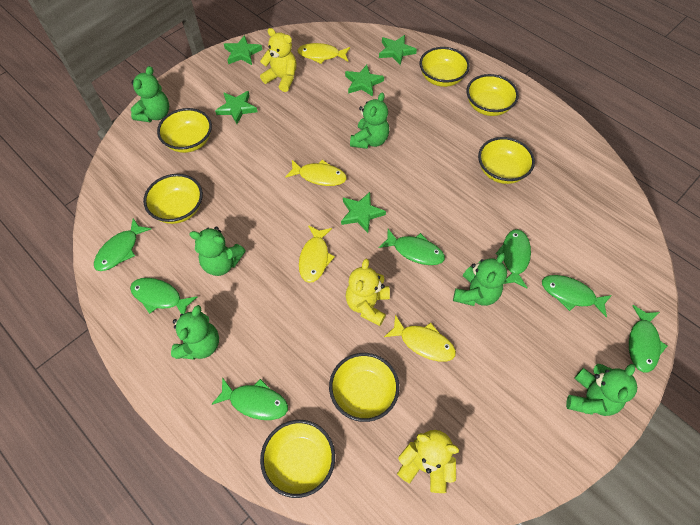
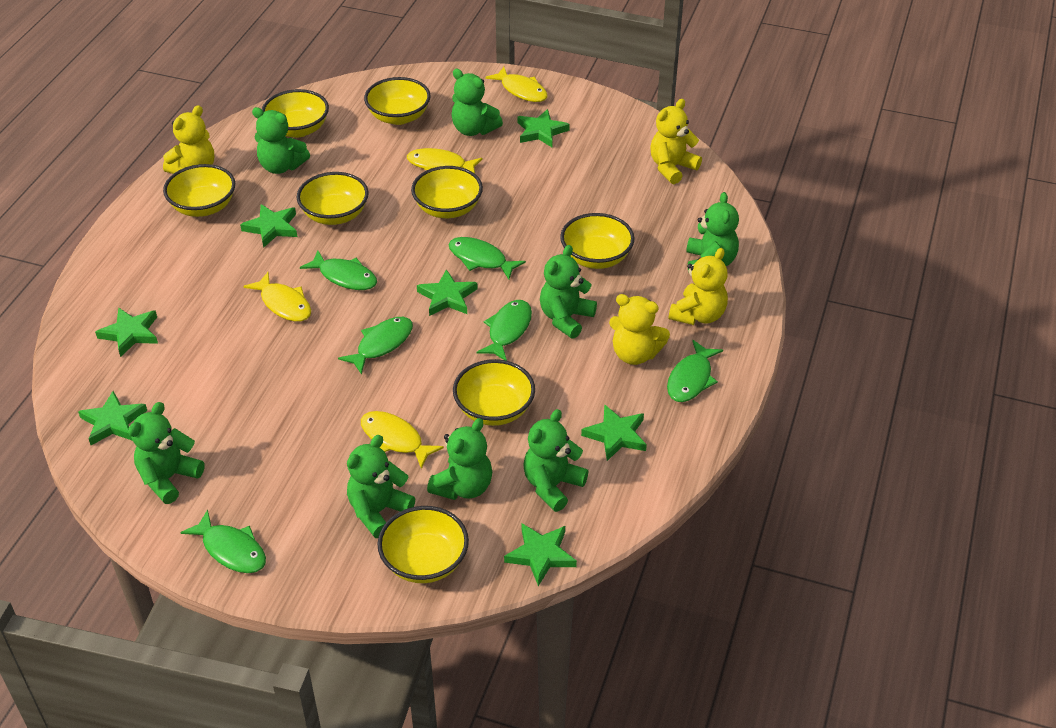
green fish: 7 -> 6
green star: 5 -> 7
green teddy bear: 6 -> 8
yellow bowl: 7 -> 8
yellow teddy bear: 3 -> 4

